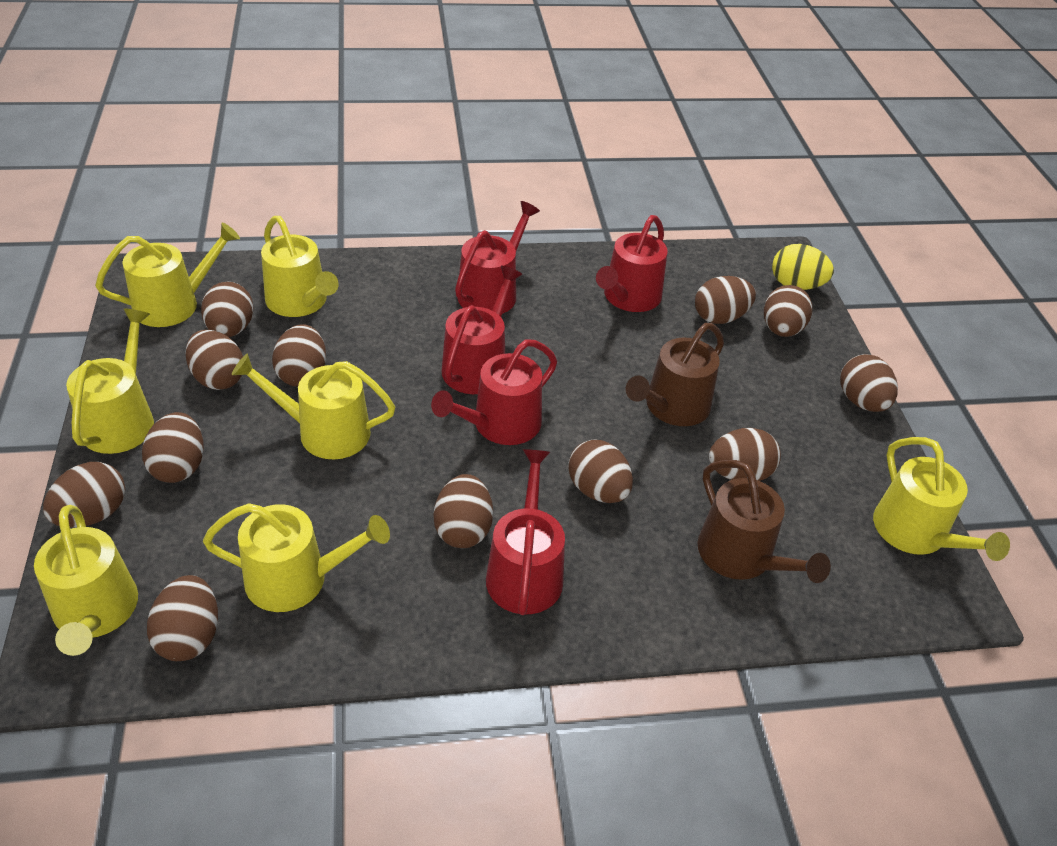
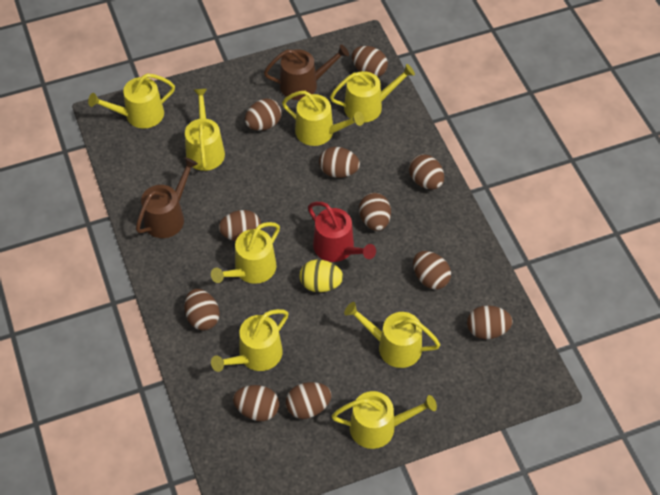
brown egg: 12 -> 11
red watering can: 5 -> 1
yellow watering can: 7 -> 8

